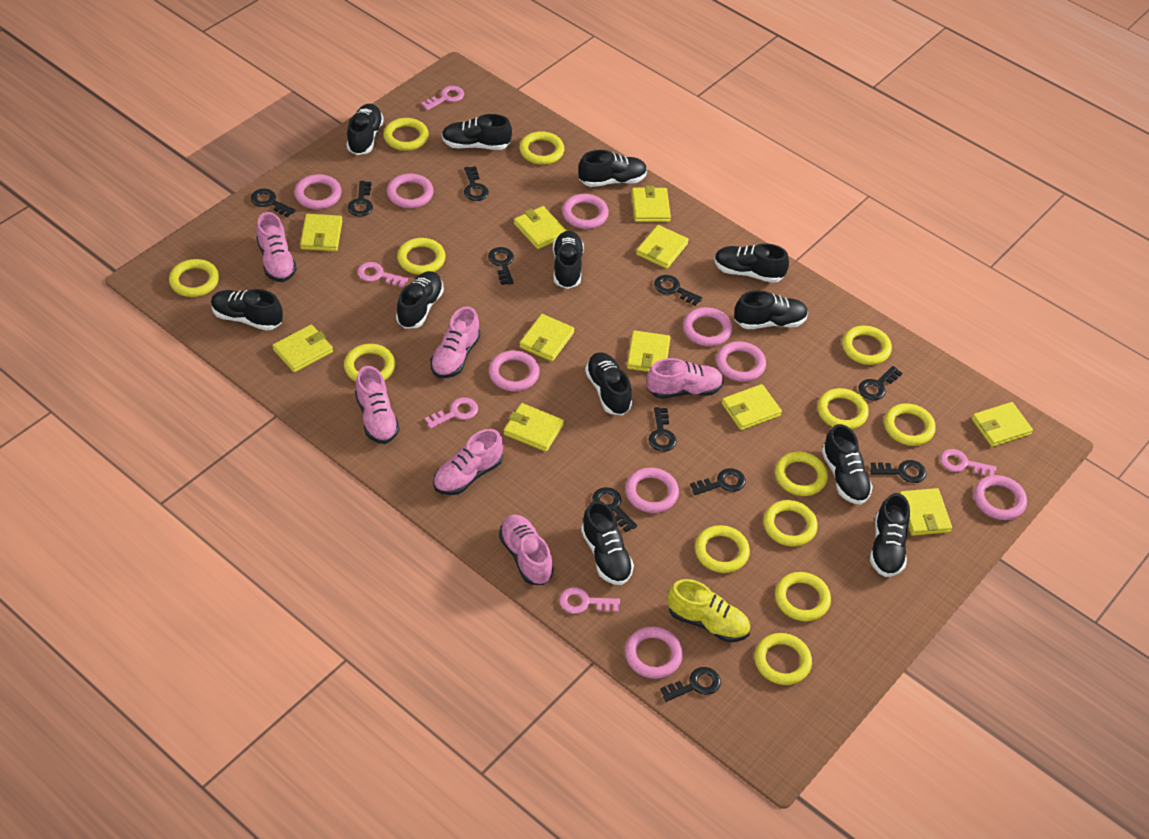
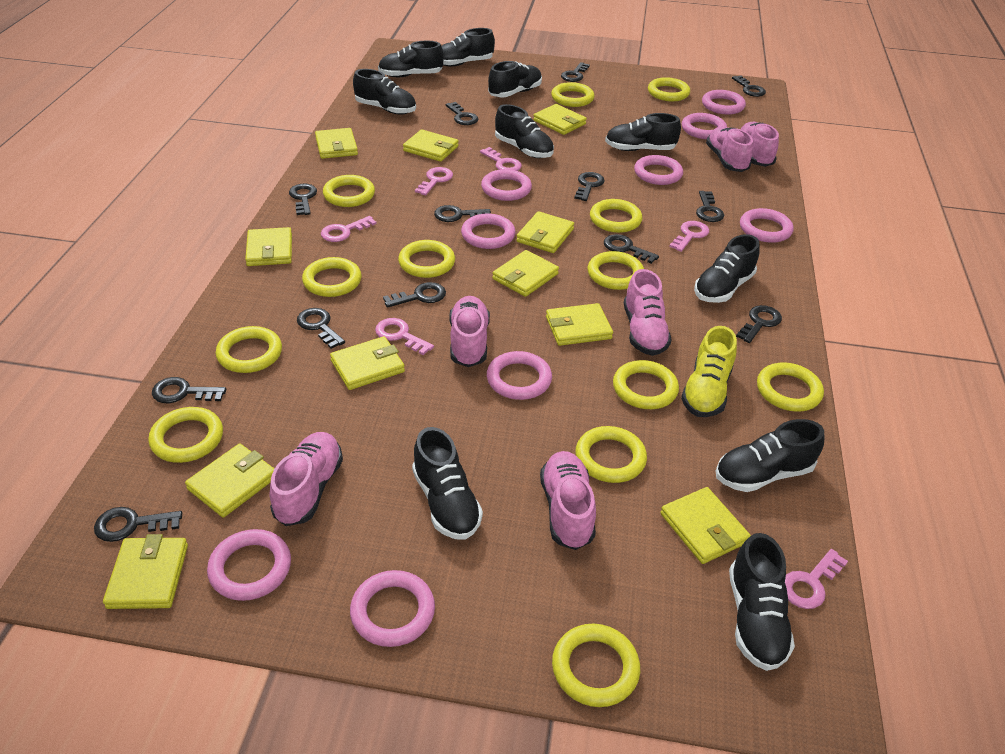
black key: 11 -> 13
black shoe: 12 -> 10
pink key: 5 -> 6

